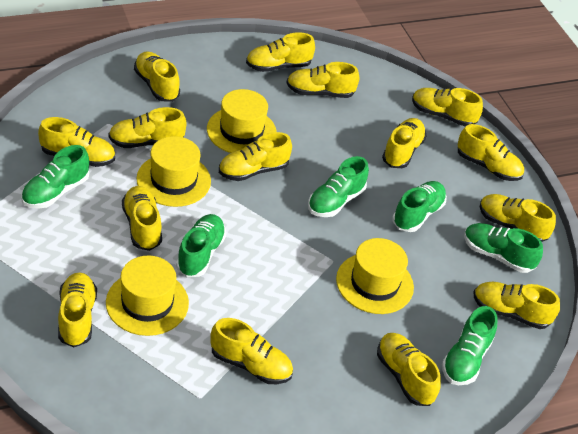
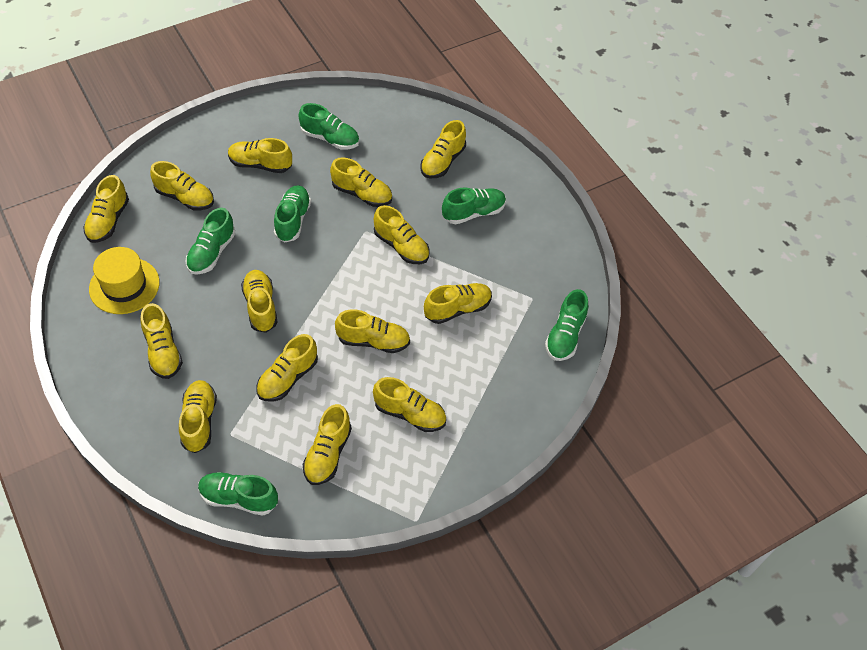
yellow hat: 4 -> 1
yellow shoe: 15 -> 14

